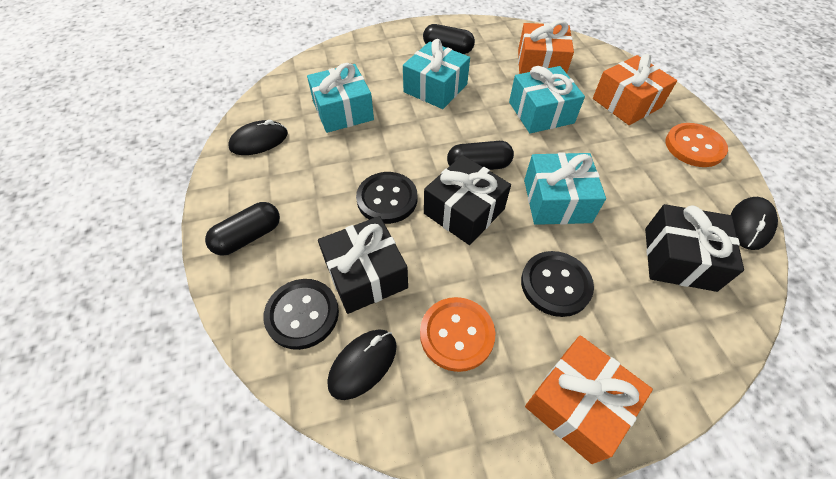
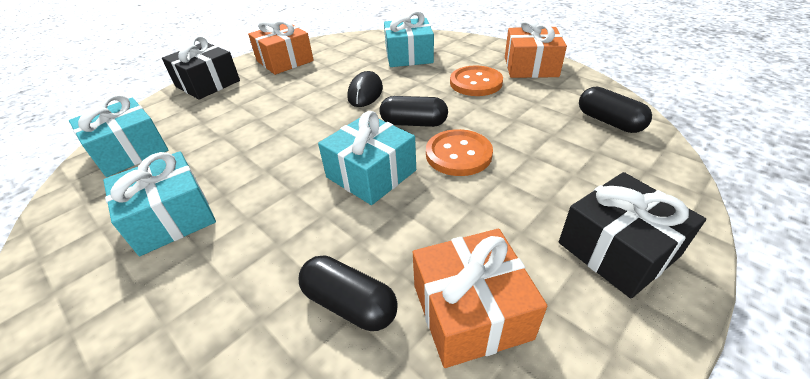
black button: 3 -> 0
black gift: 3 -> 2
black mouse: 3 -> 1

